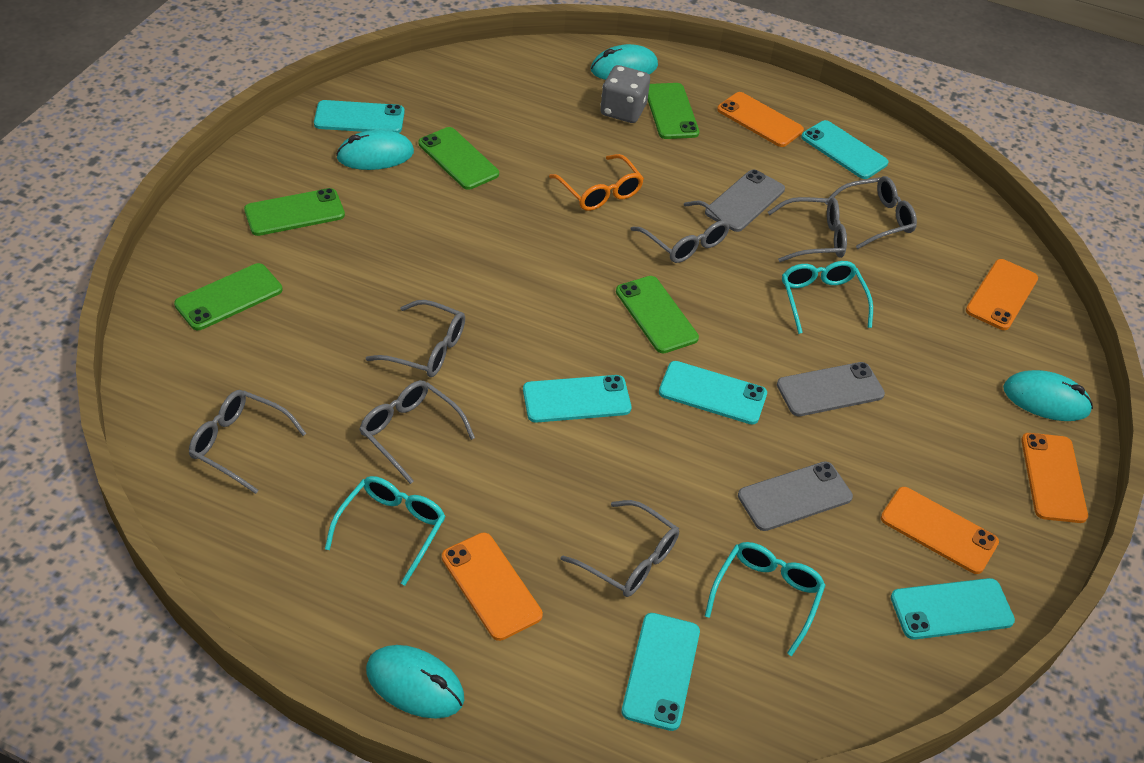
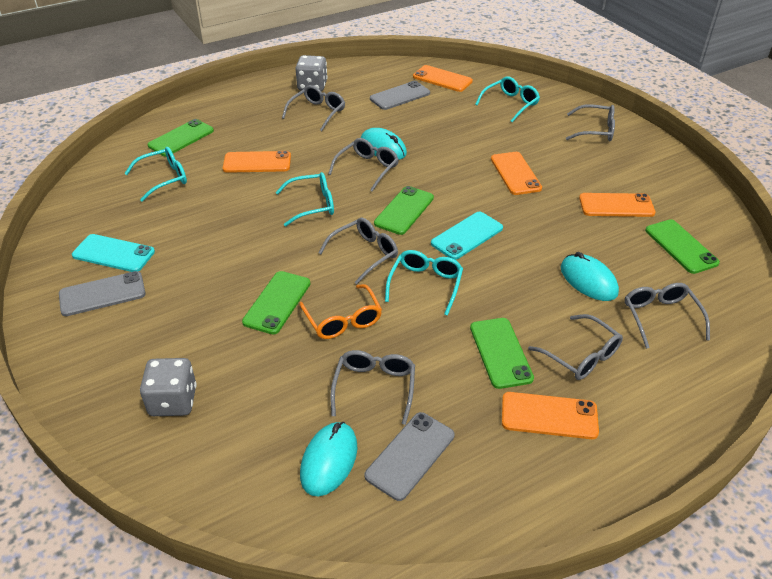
grey dice: 1 -> 2
turquoise glasses: 3 -> 4
turquoise mouse: 4 -> 3
turquoise phone: 6 -> 2

